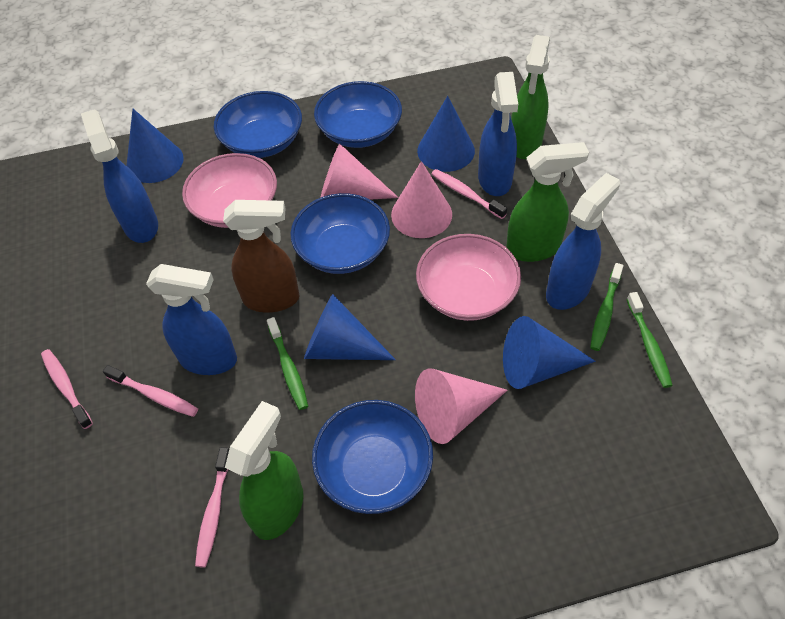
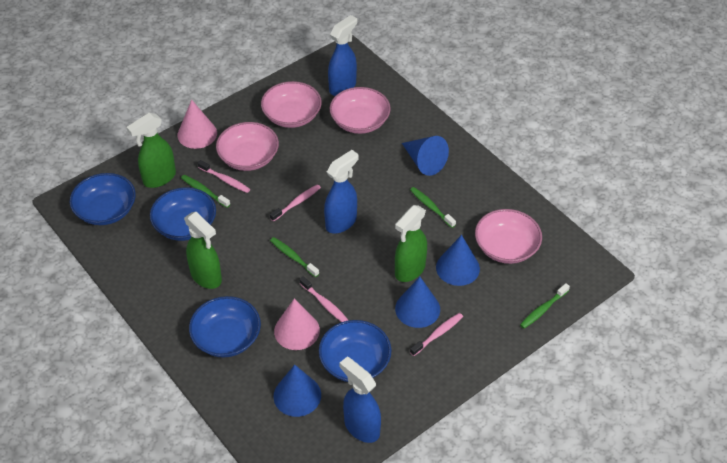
blue spray bottle: 4 -> 3
brown spray bottle: 1 -> 0
green toothbrush: 3 -> 4
pink bowl: 2 -> 4
pink cone: 3 -> 2

